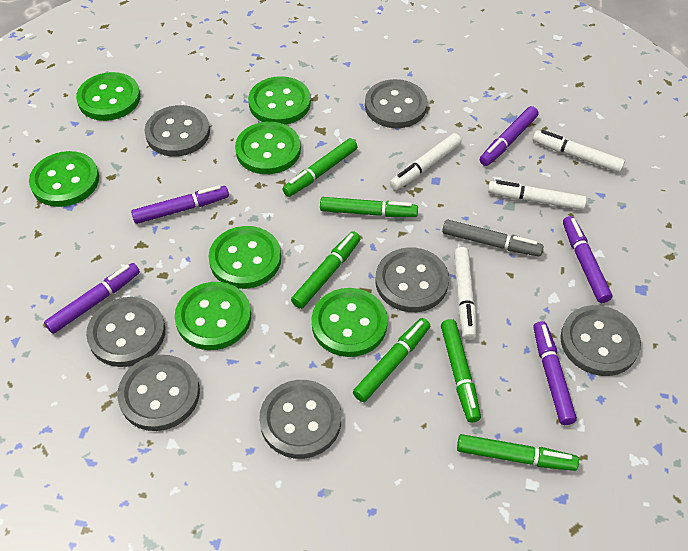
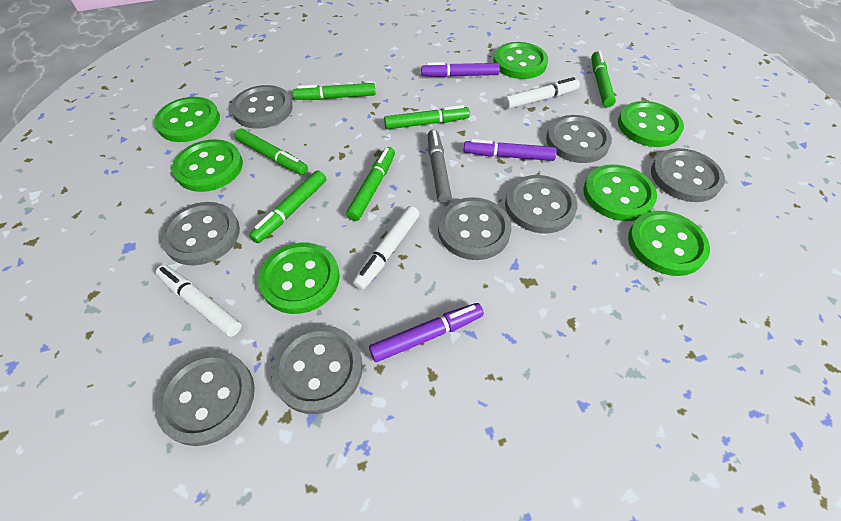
grey button: 7 -> 8
purple marker: 5 -> 3
white marker: 4 -> 3

